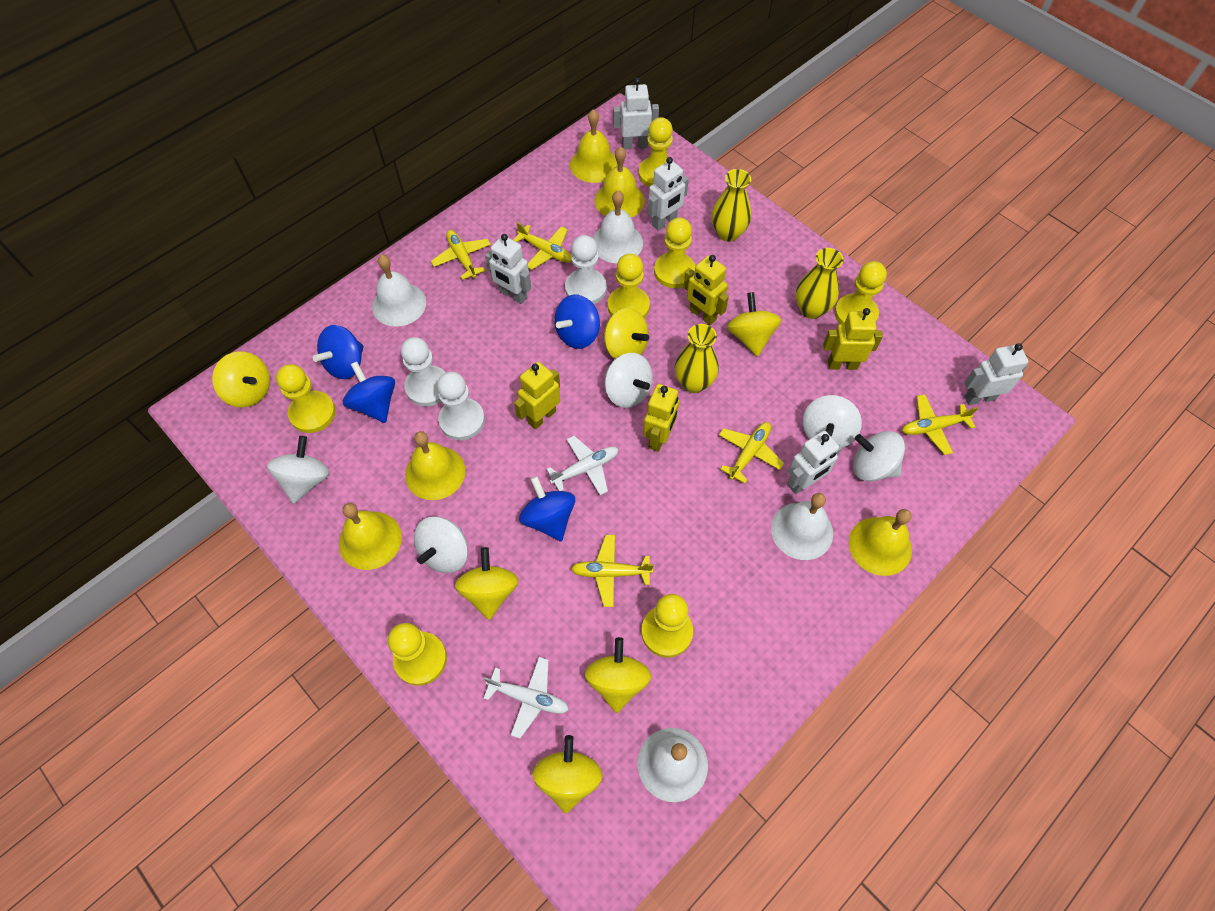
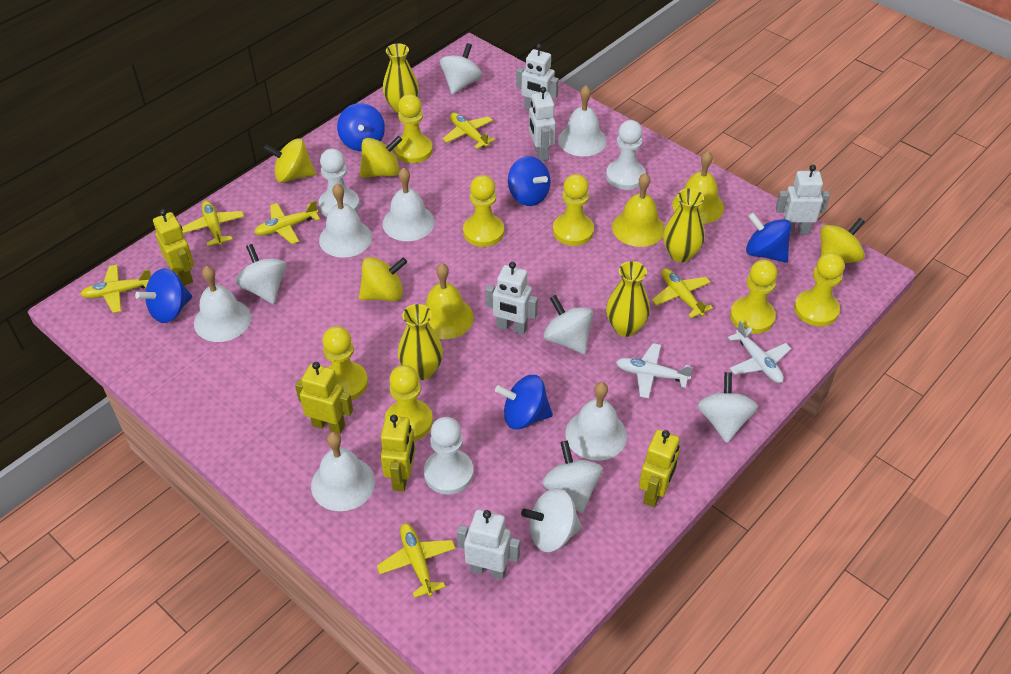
blue spinning top: 4 -> 5
white bell: 4 -> 6
white spinning top: 5 -> 6
yellow bell: 5 -> 3
yellow plane: 5 -> 6
yellow spinning top: 6 -> 4
yellow vase: 3 -> 4

